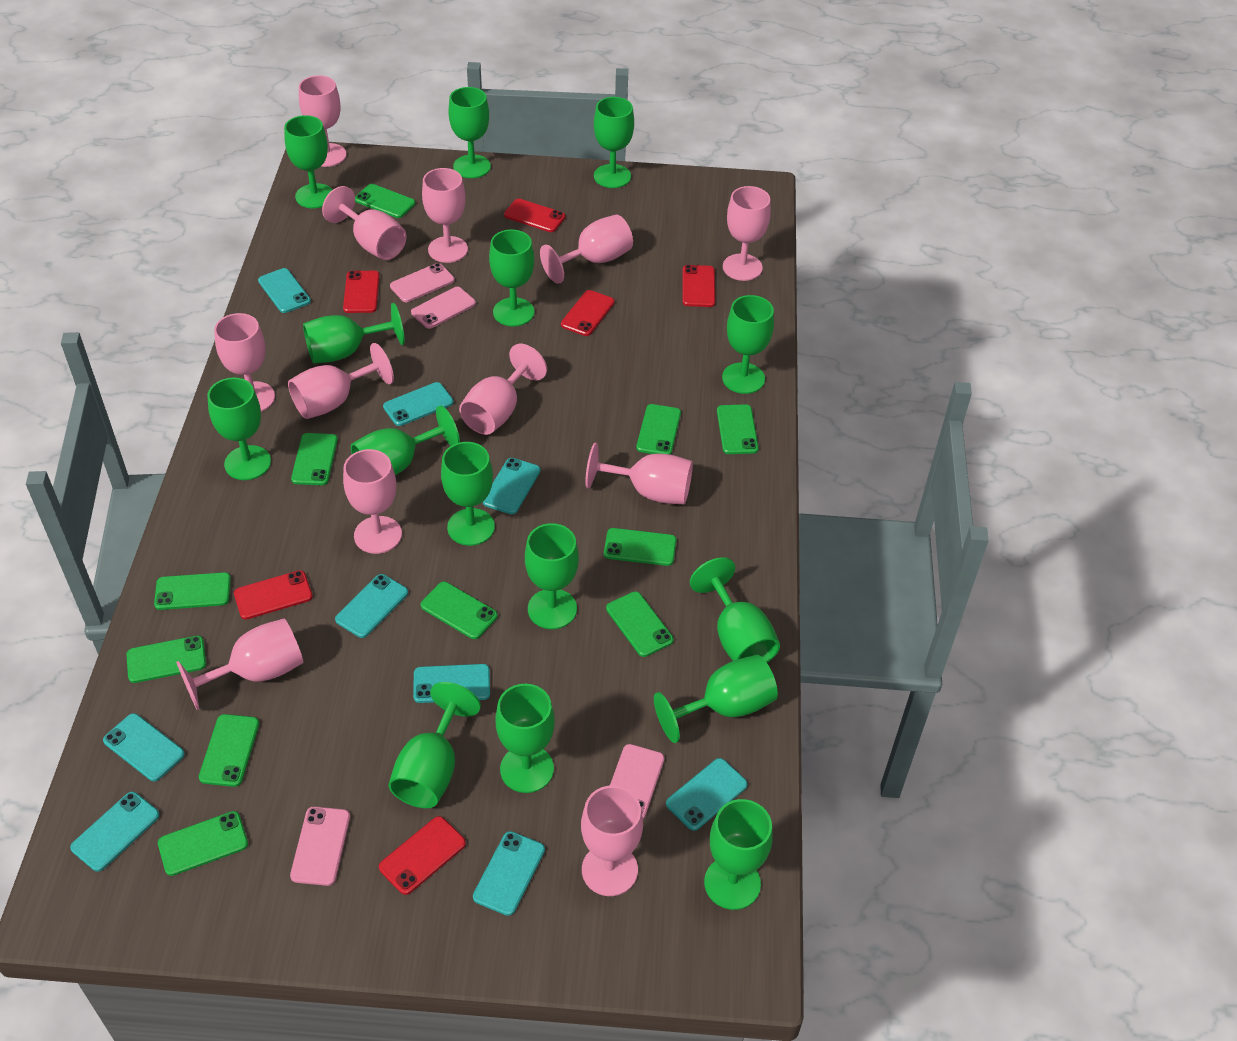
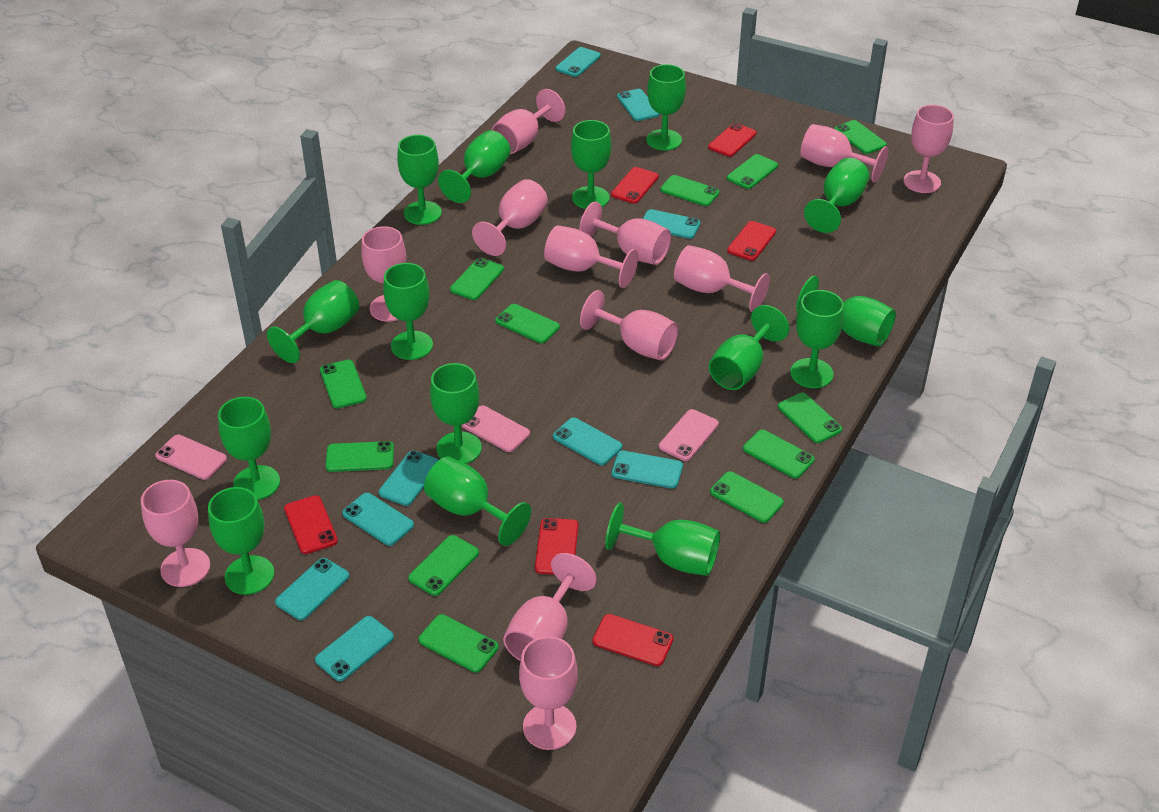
green phone: 11 -> 12
pink phone: 4 -> 3

